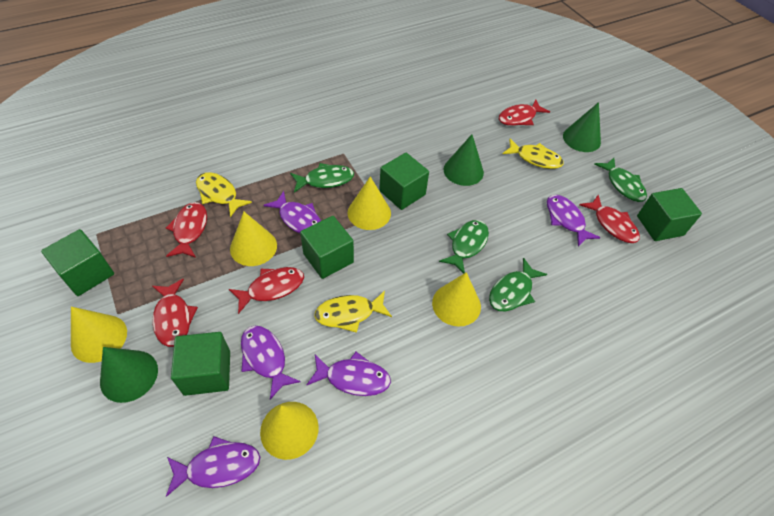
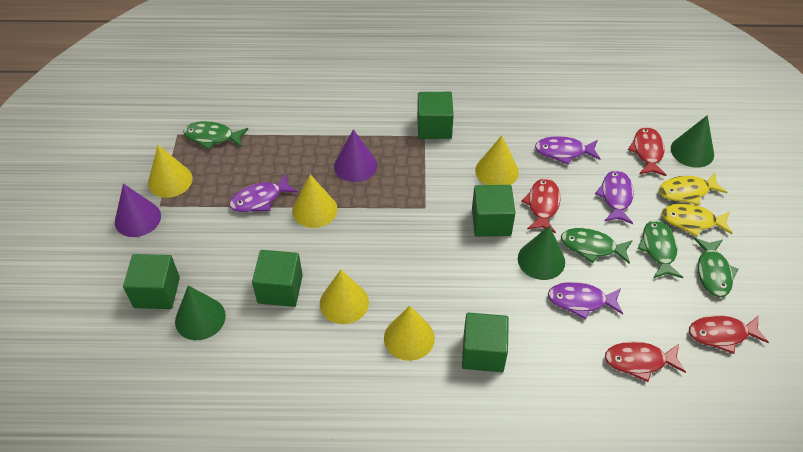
purple cone: 0 -> 2
purple fish: 5 -> 4
red fish: 5 -> 4
yellow fish: 3 -> 2

